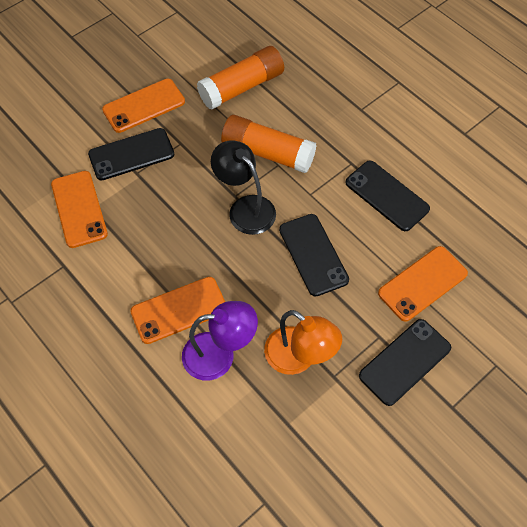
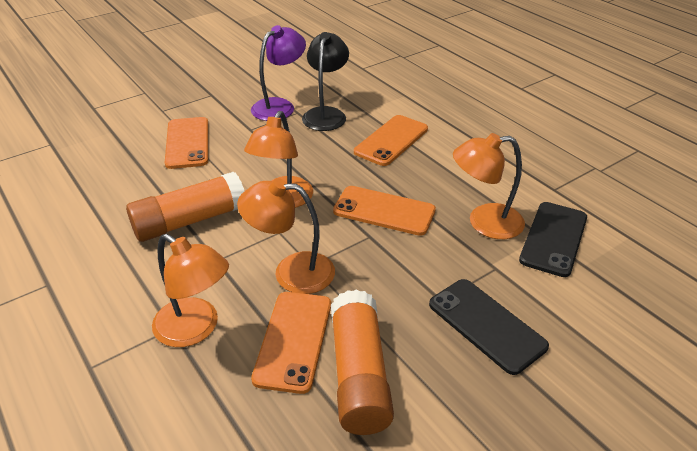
black phone: 4 -> 2
orange lamp: 1 -> 4

